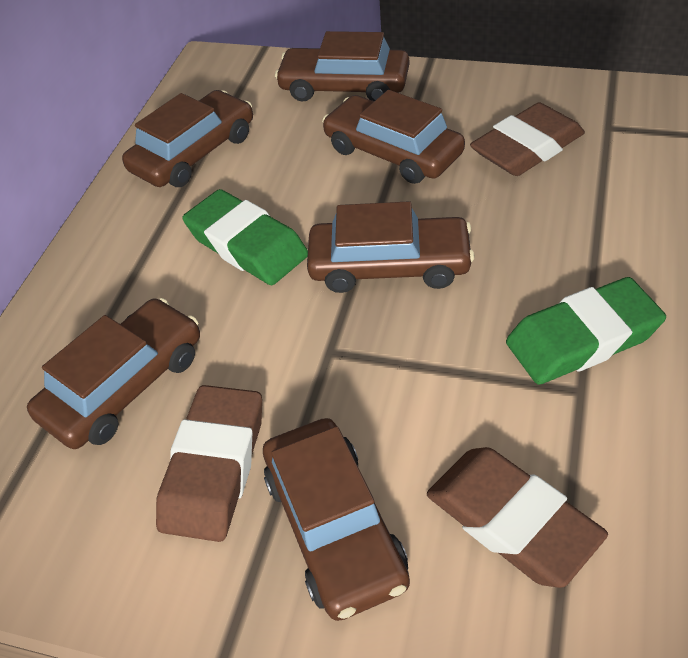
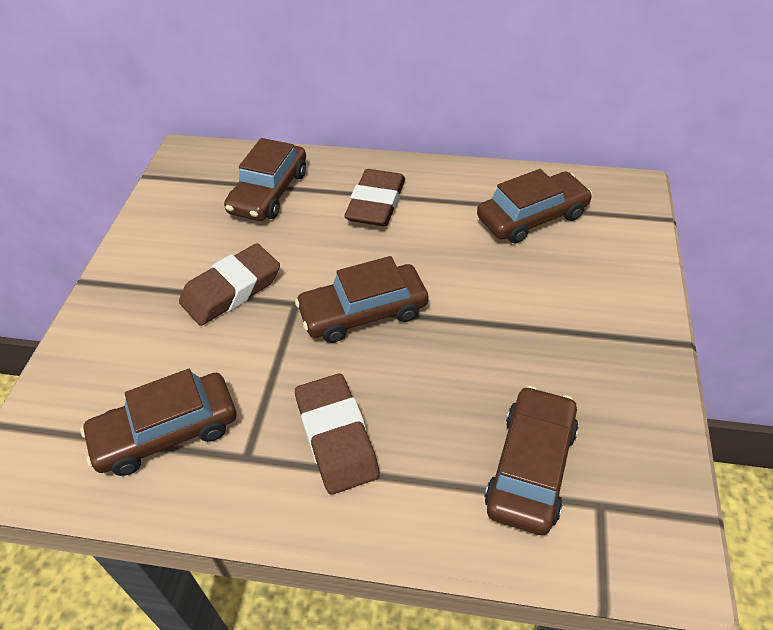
brown car: 6 -> 5
green eraser: 2 -> 0

